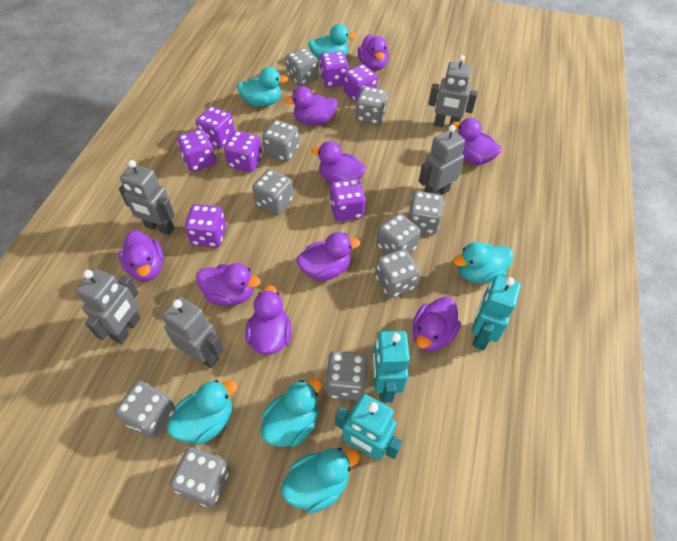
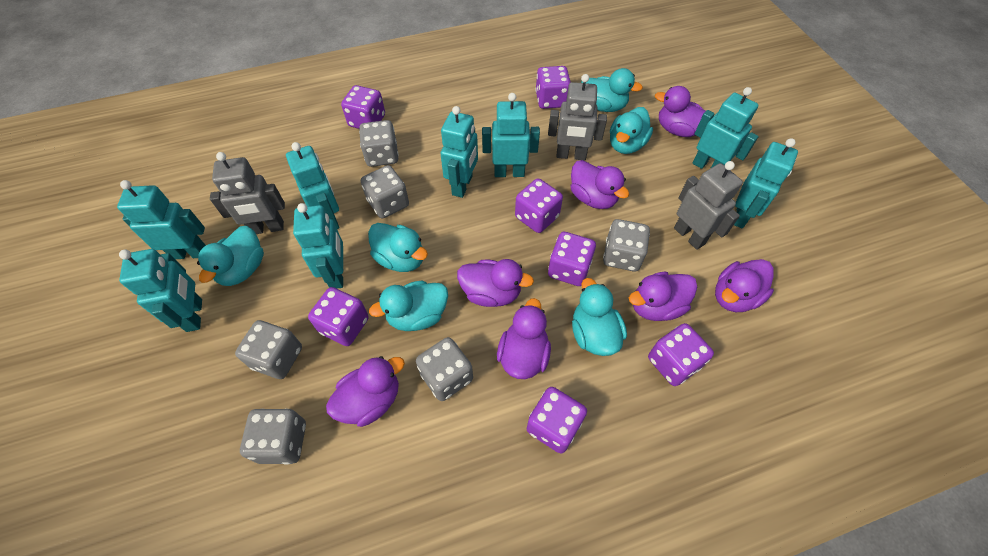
grey dice: 10 -> 6
grey robot: 5 -> 3
purple duck: 9 -> 7
turquoise robot: 3 -> 8

